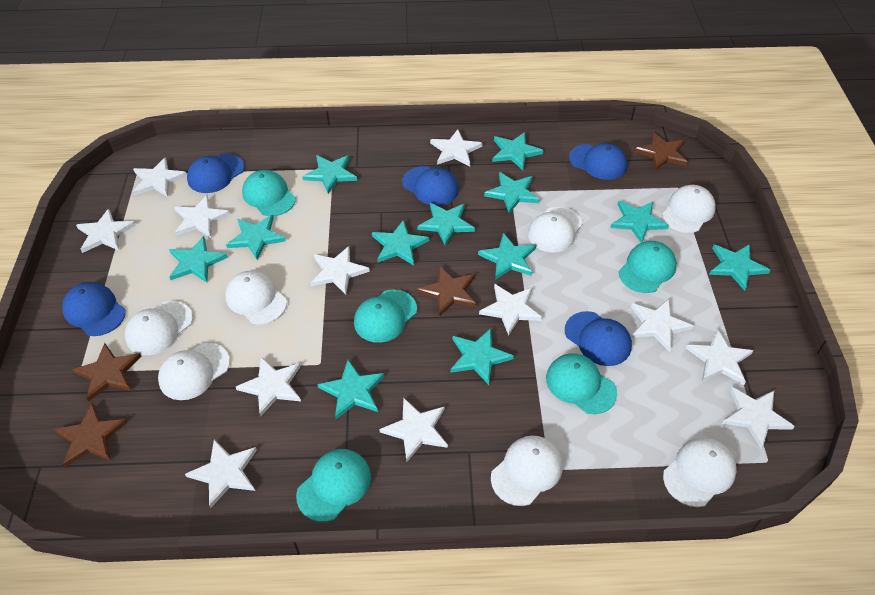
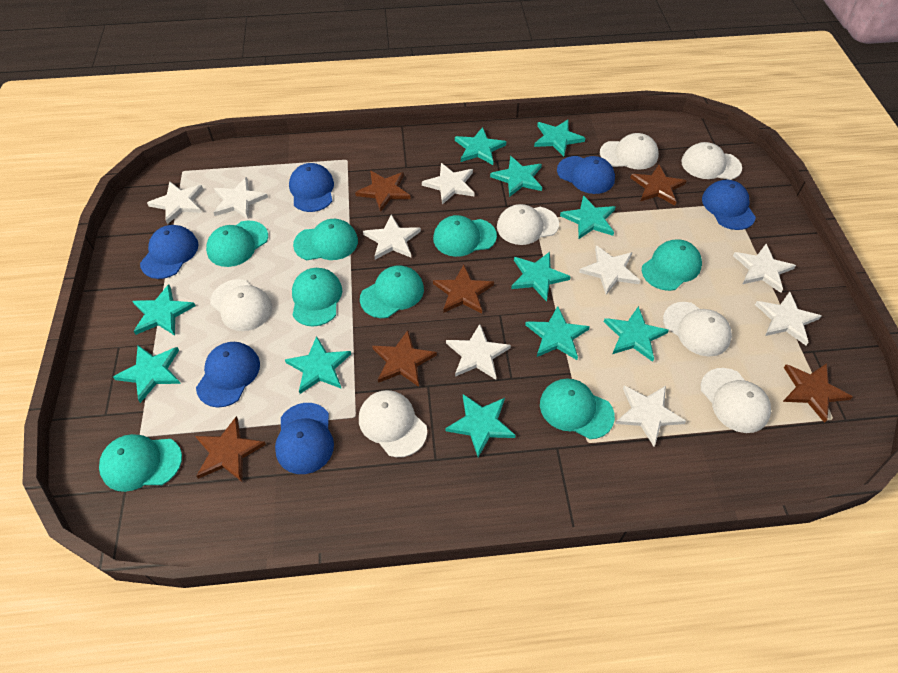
blue cap: 5 -> 6
brown star: 4 -> 6
turquoise cap: 5 -> 8
turquoise star: 12 -> 11
white star: 12 -> 9

